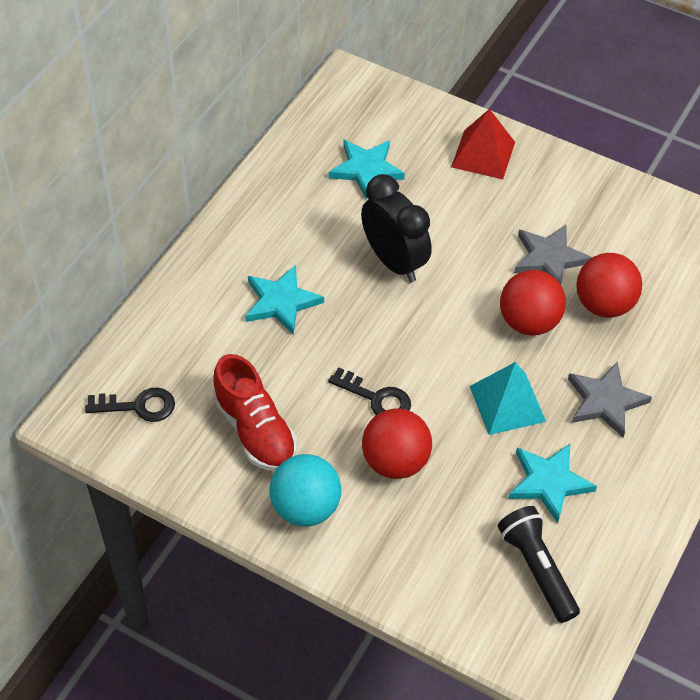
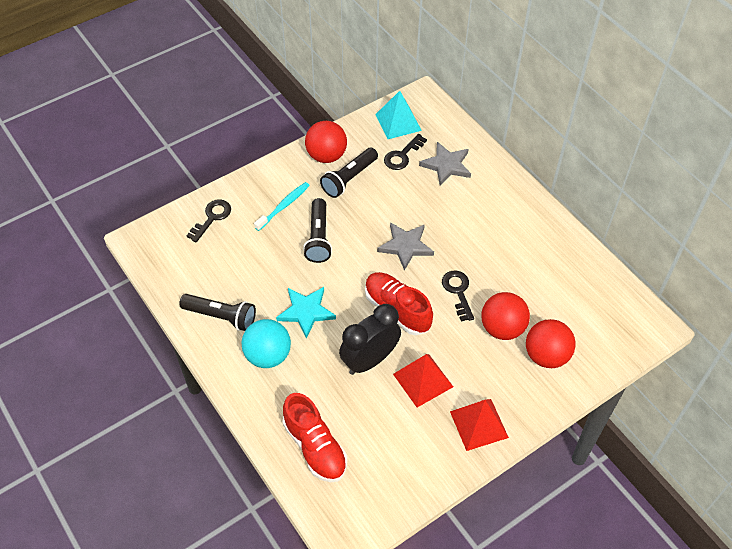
black flashlight: 1 -> 3
black key: 2 -> 3
red pyramid: 1 -> 2
red shoe: 1 -> 2
turquoise star: 3 -> 1
turquoise toothbrush: 0 -> 1

